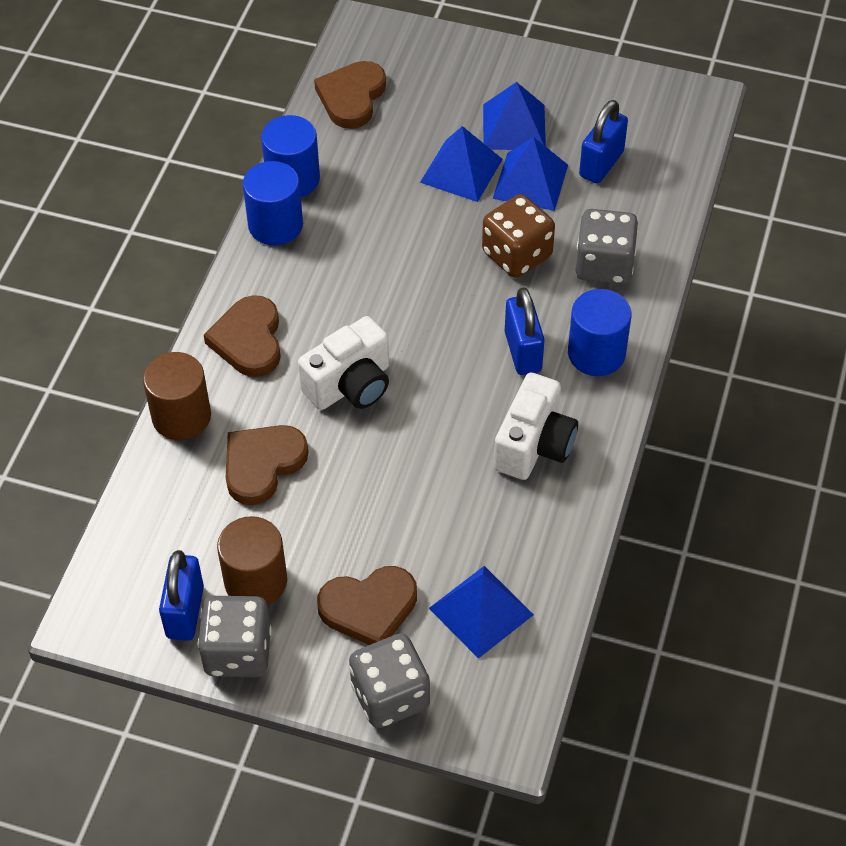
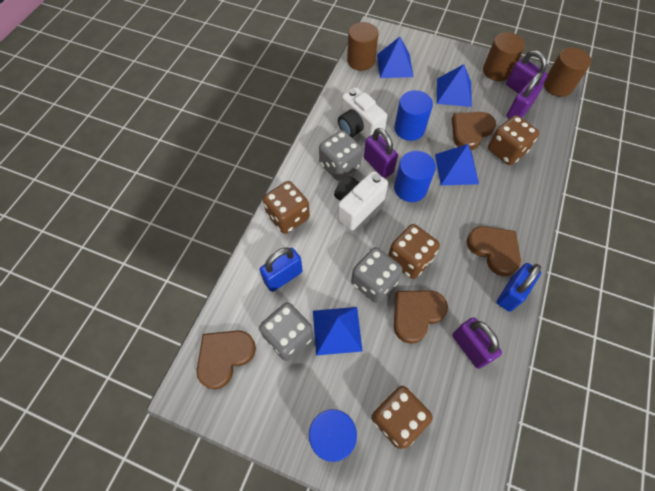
blue padlock: 3 -> 2
brown cylinder: 2 -> 3
brown dice: 1 -> 4
purple padlock: 0 -> 4

